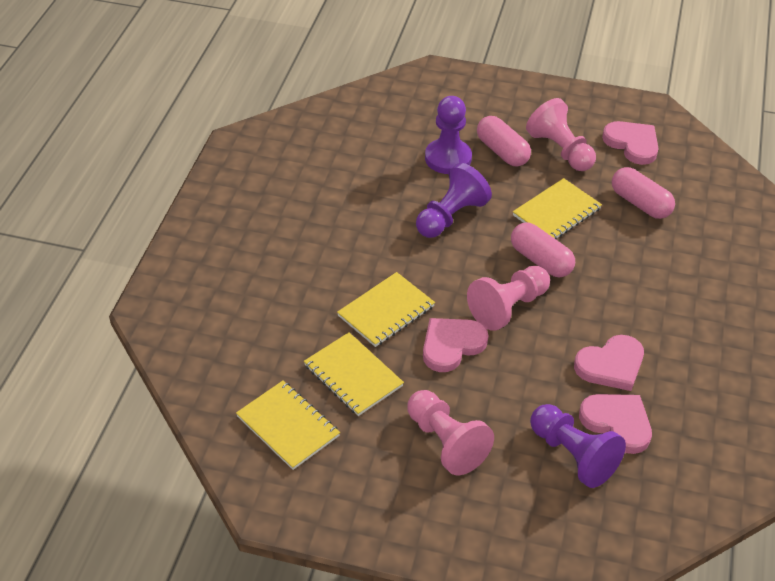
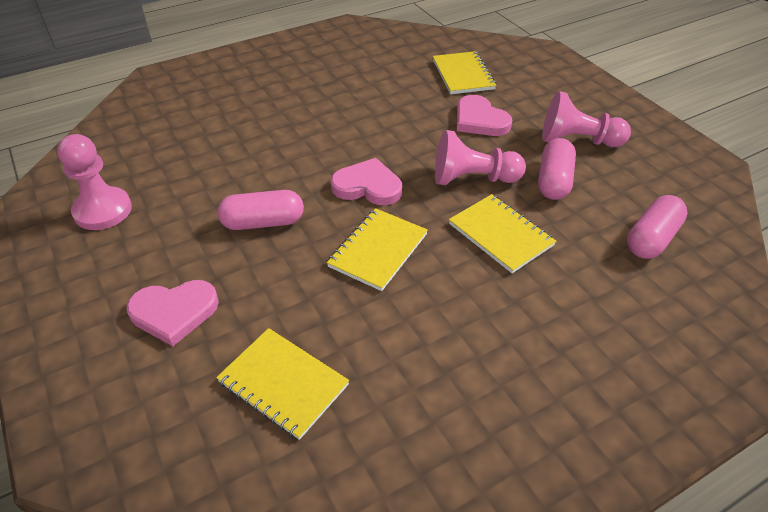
pink heart: 4 -> 3
purple pawn: 3 -> 0

